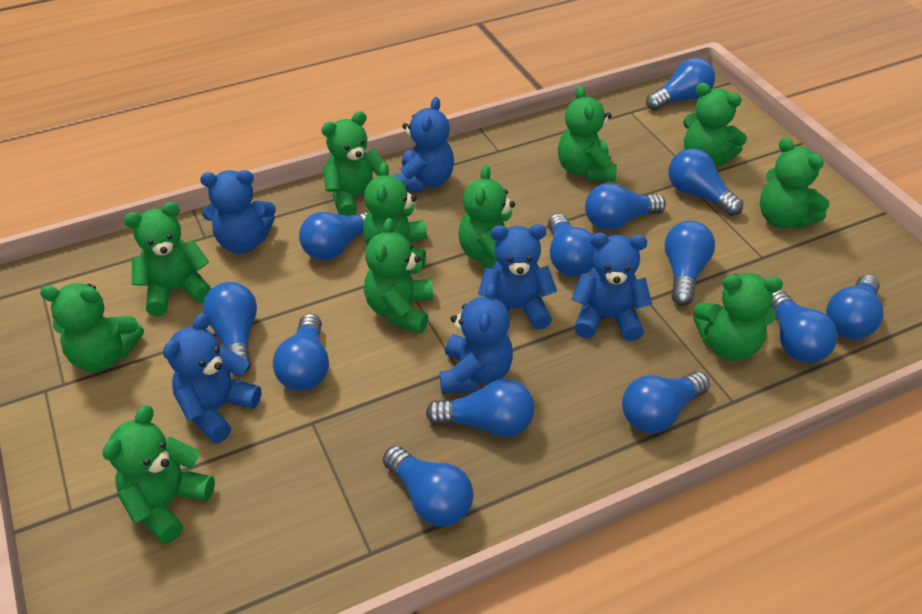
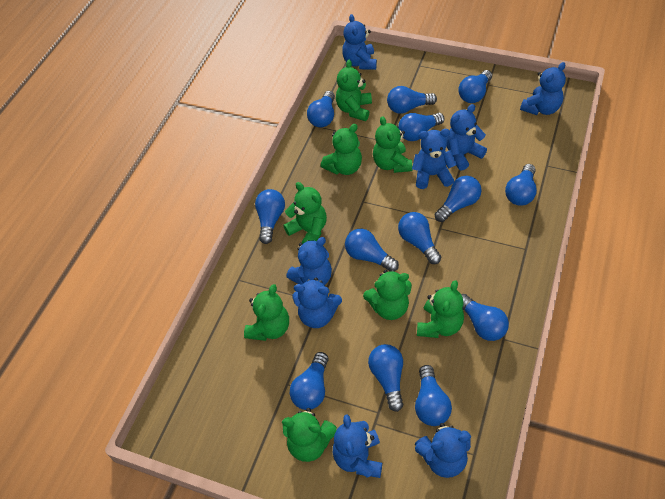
blue teddy bear: 6 -> 8
green teddy bear: 11 -> 8

